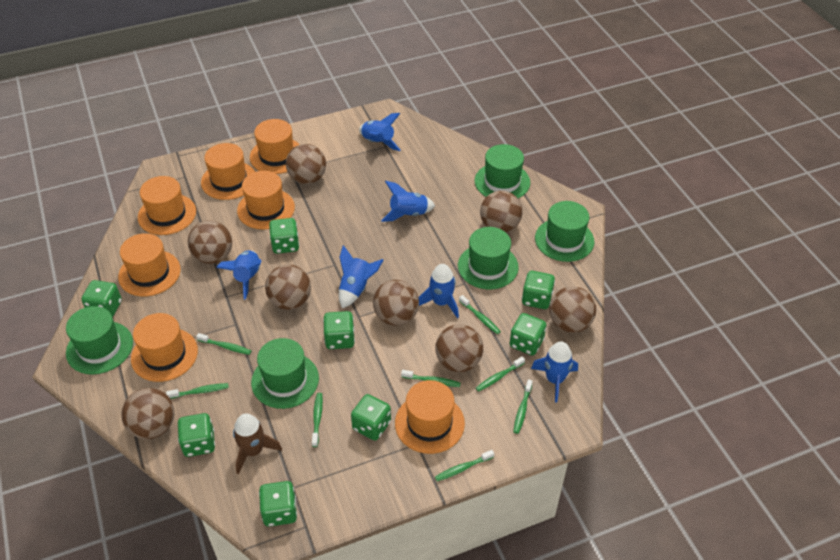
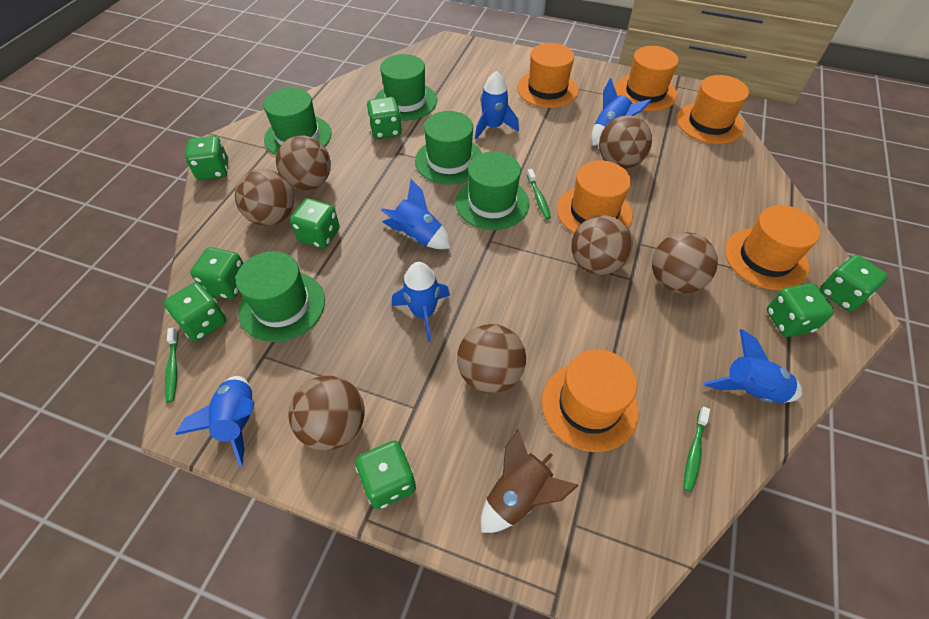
brown ball: 8 -> 7
green toothbrush: 8 -> 3
orange hat: 7 -> 6

